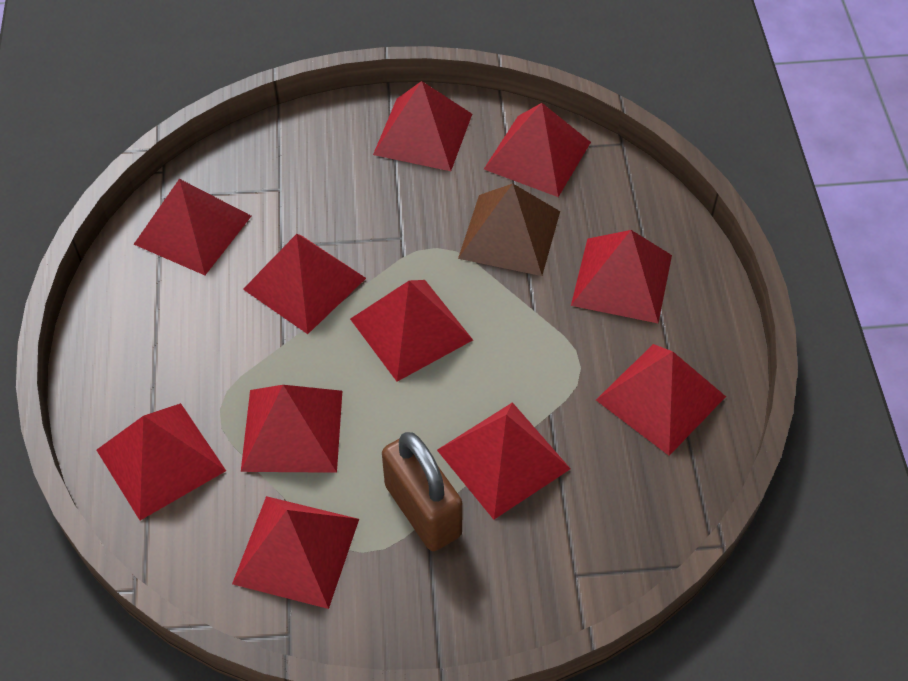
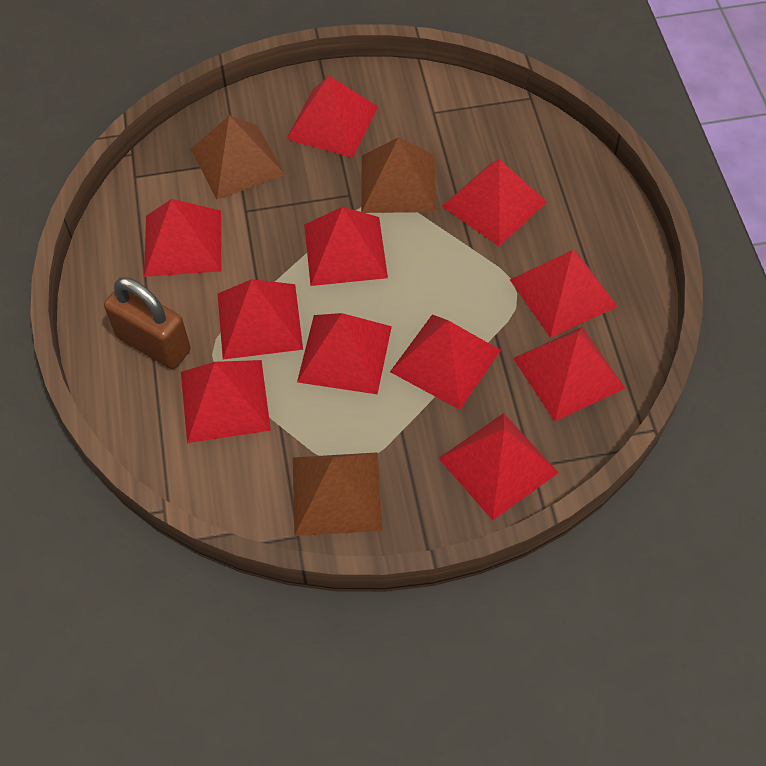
brown pyramid: 1 -> 3

